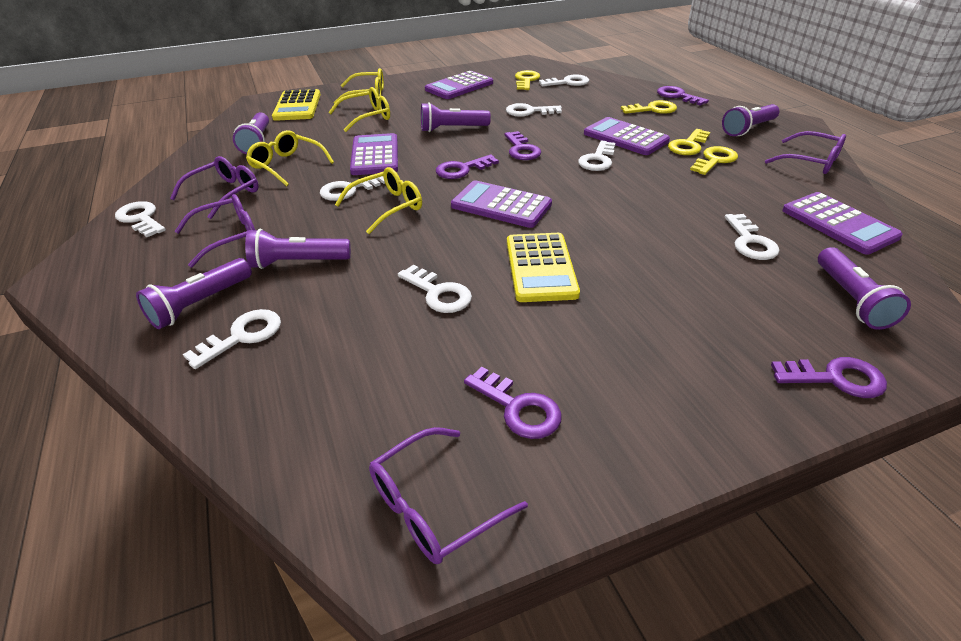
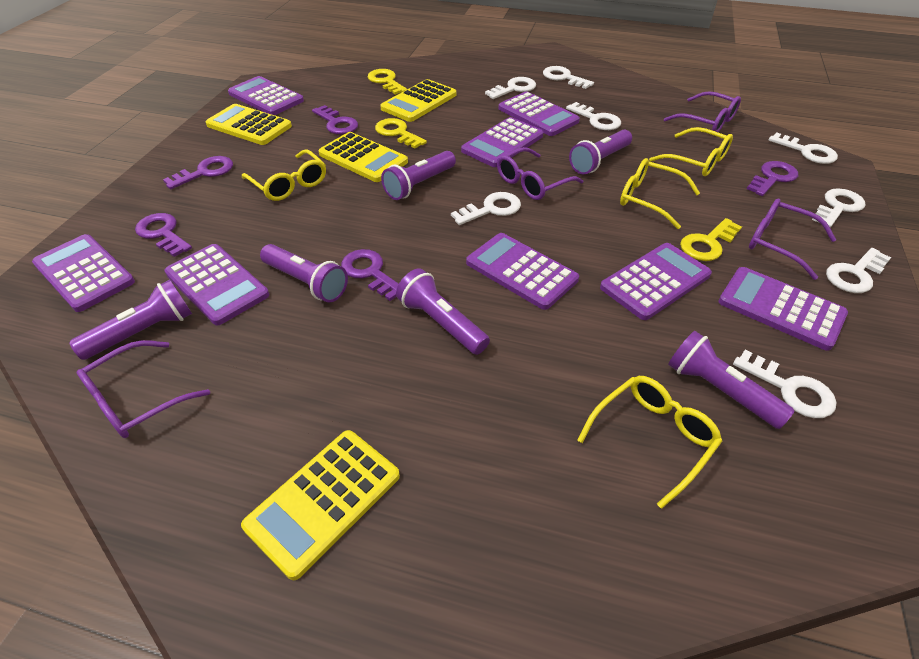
purple calculator: 5 -> 8
yellow calculator: 2 -> 4
yellow key: 4 -> 3

